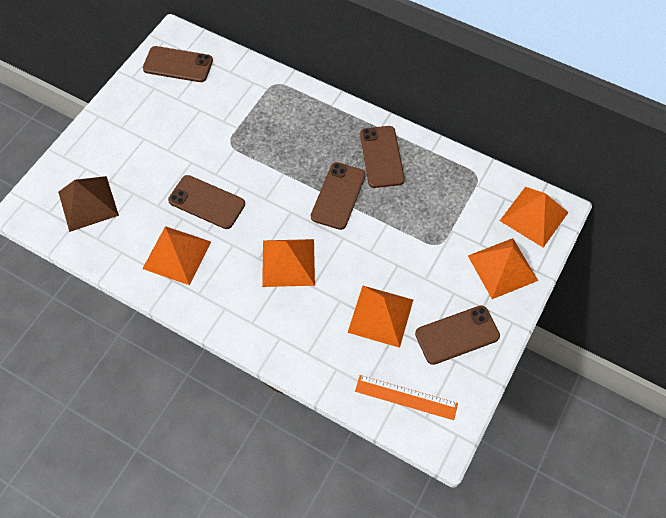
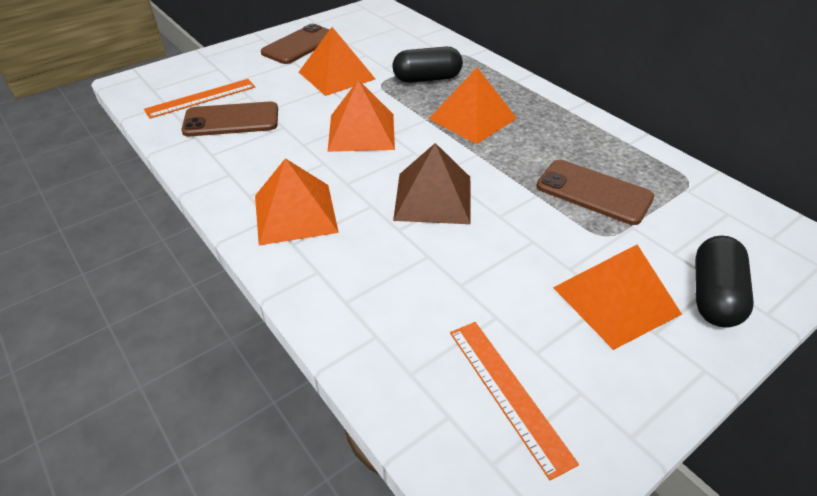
black capsule: 0 -> 2
brown phone: 5 -> 3
orange ruler: 1 -> 2

